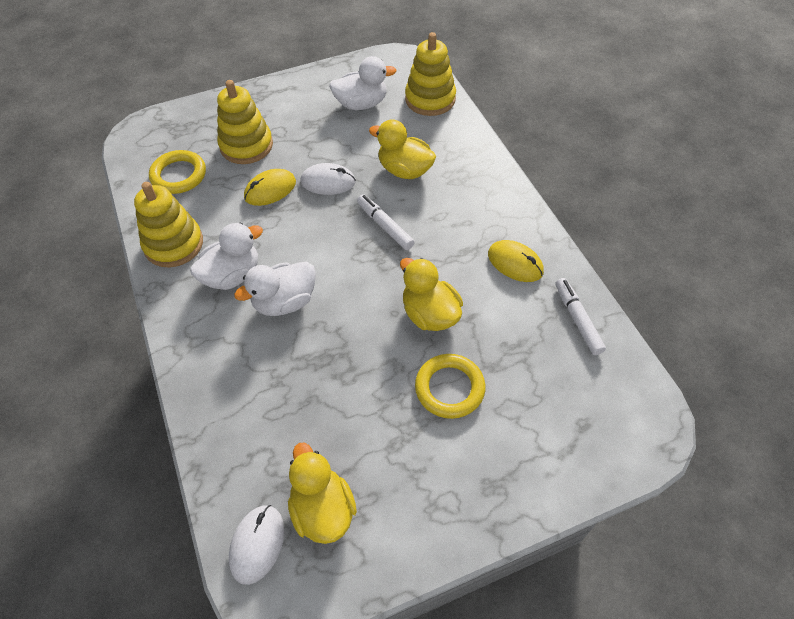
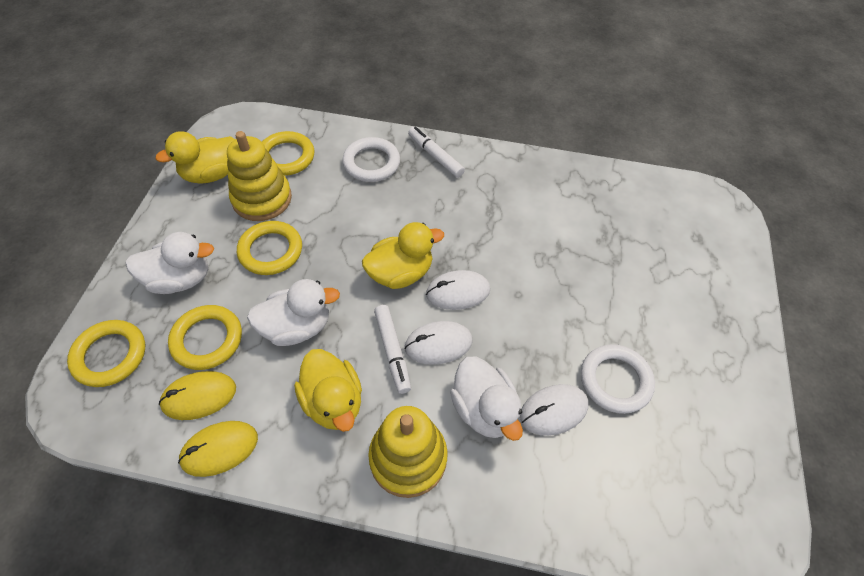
white mouse: 2 -> 3
white ring: 0 -> 2
yellow ring: 2 -> 4
yellow stacking toy: 3 -> 2

